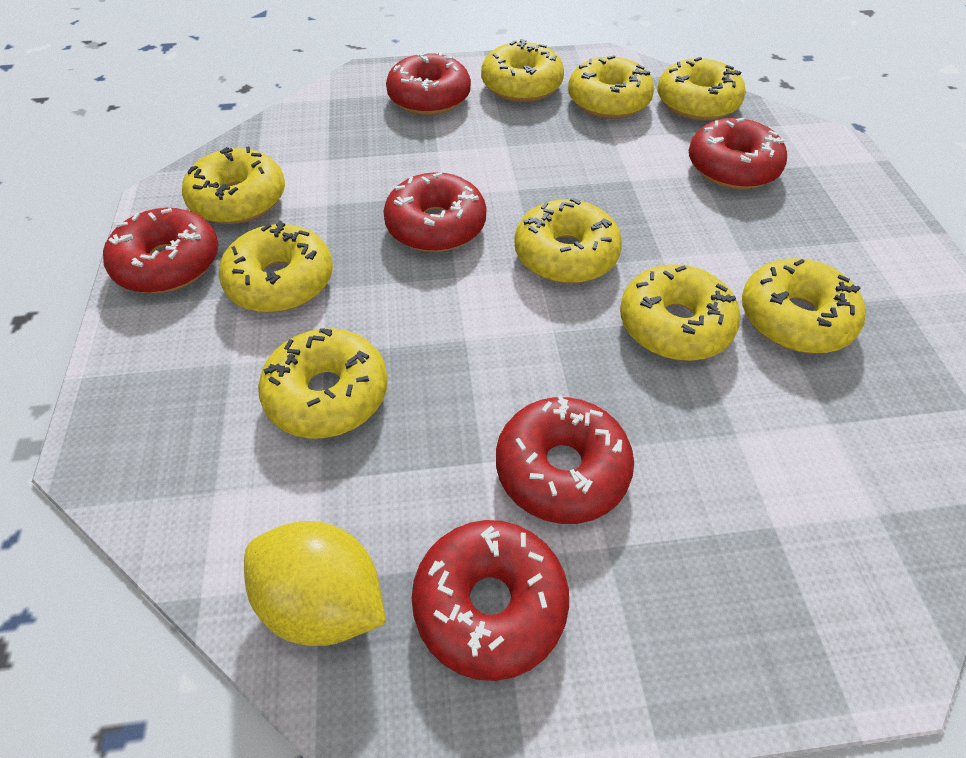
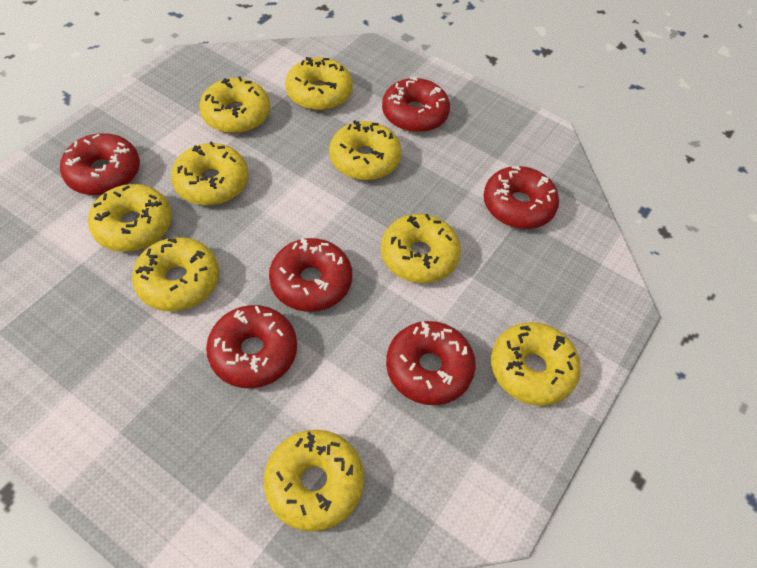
yellow lemon: 1 -> 0

